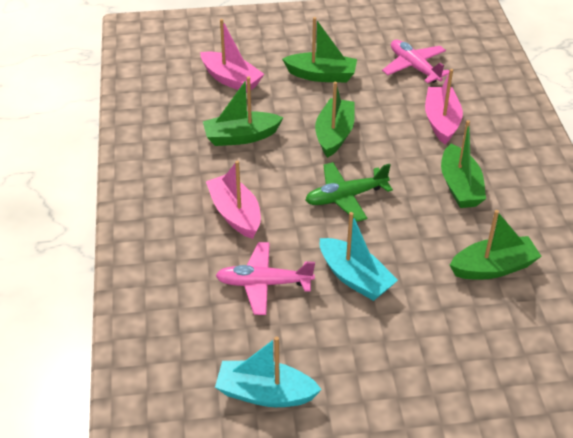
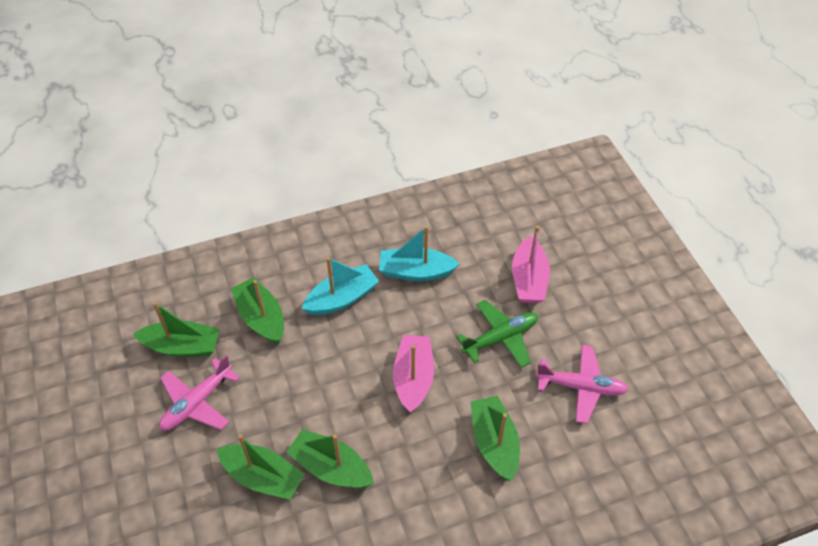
pink boat: 3 -> 2

